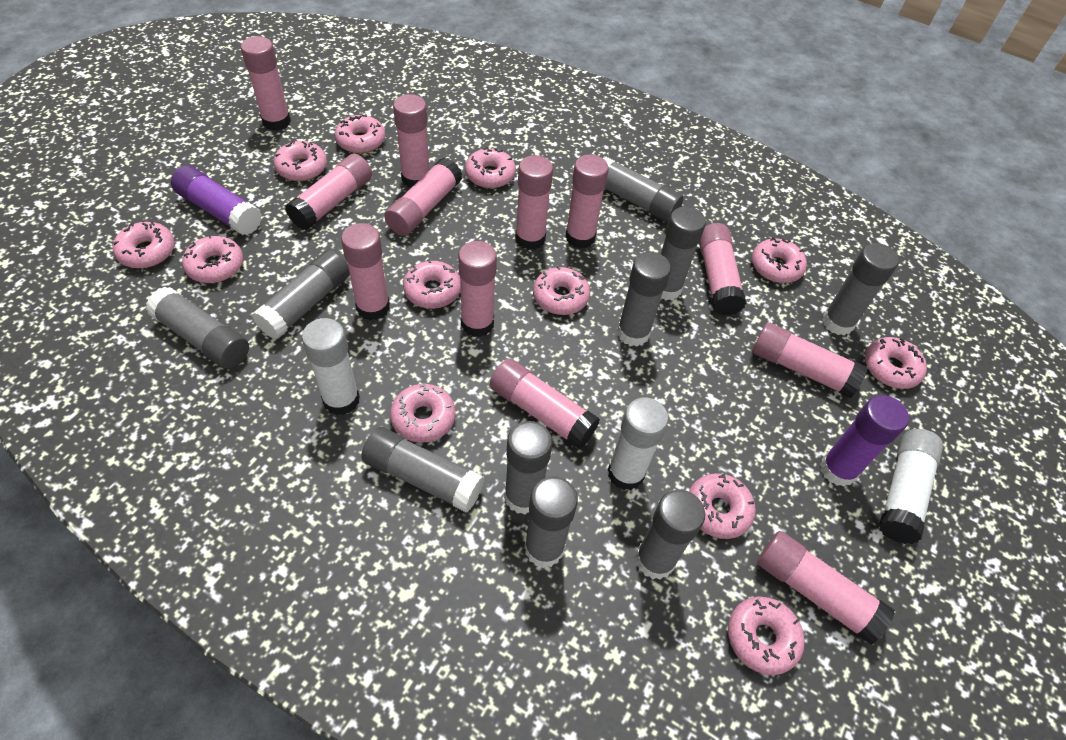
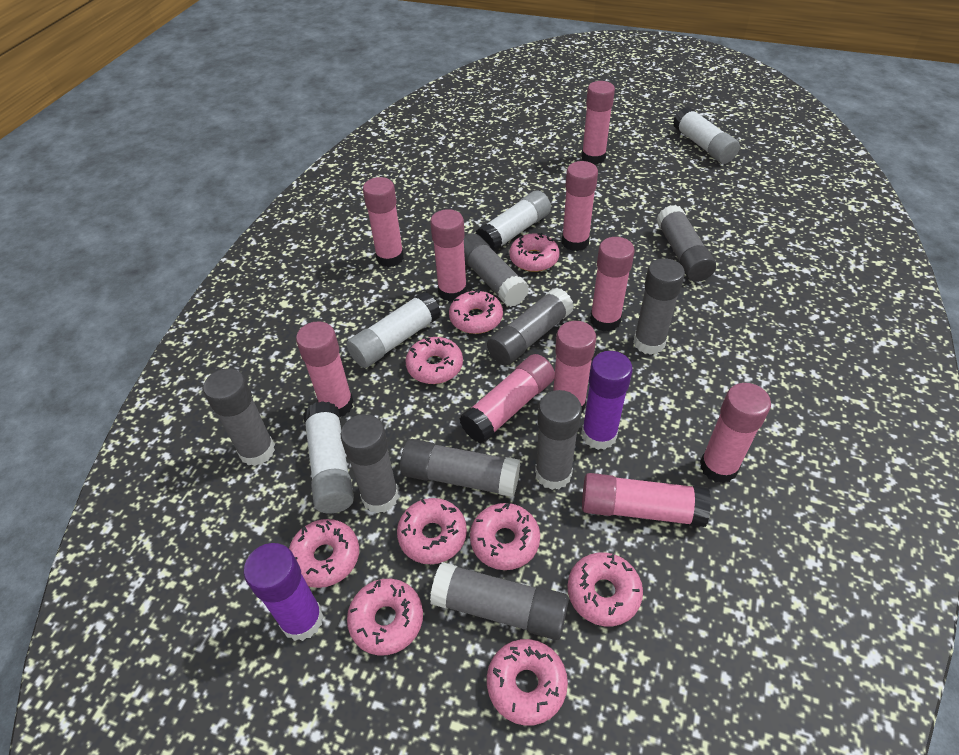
grey glue stick: 10 -> 9
pink donut: 12 -> 9
pink glue stick: 12 -> 10
white glue stick: 3 -> 4

